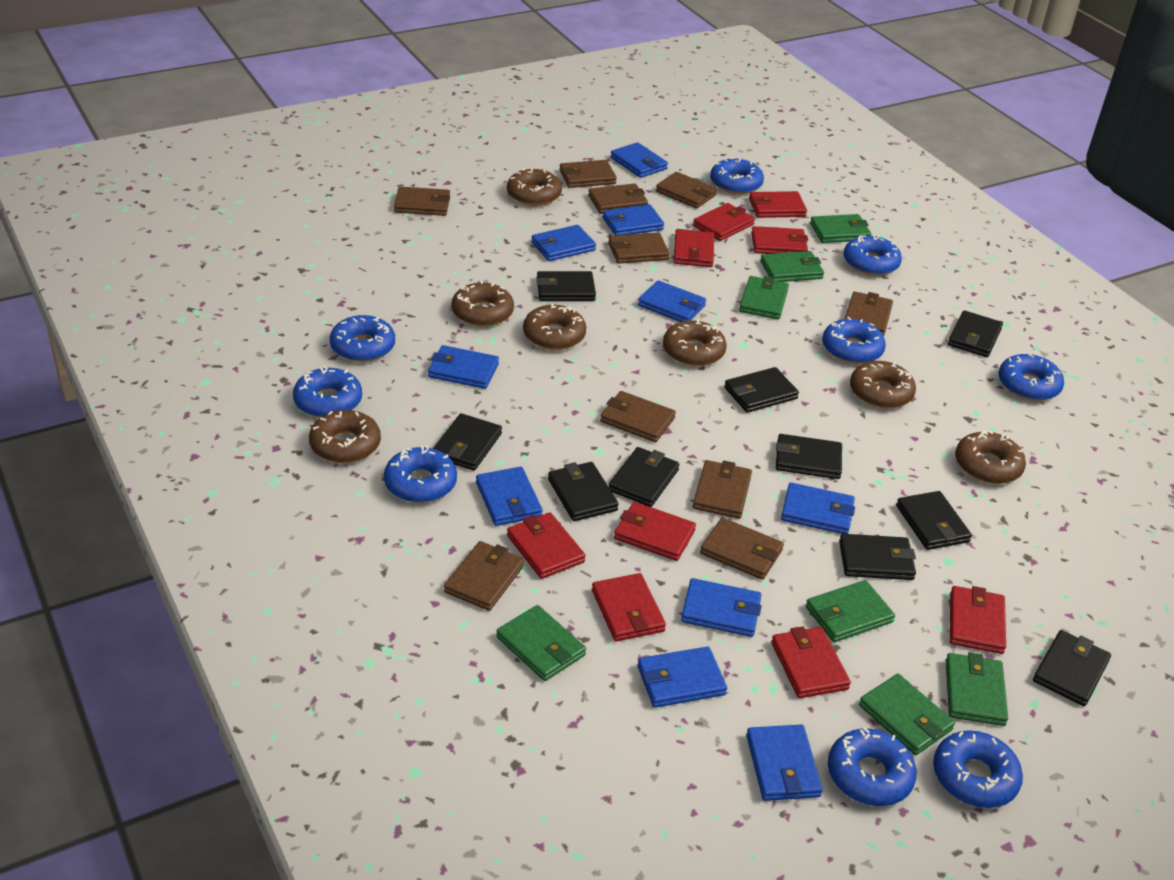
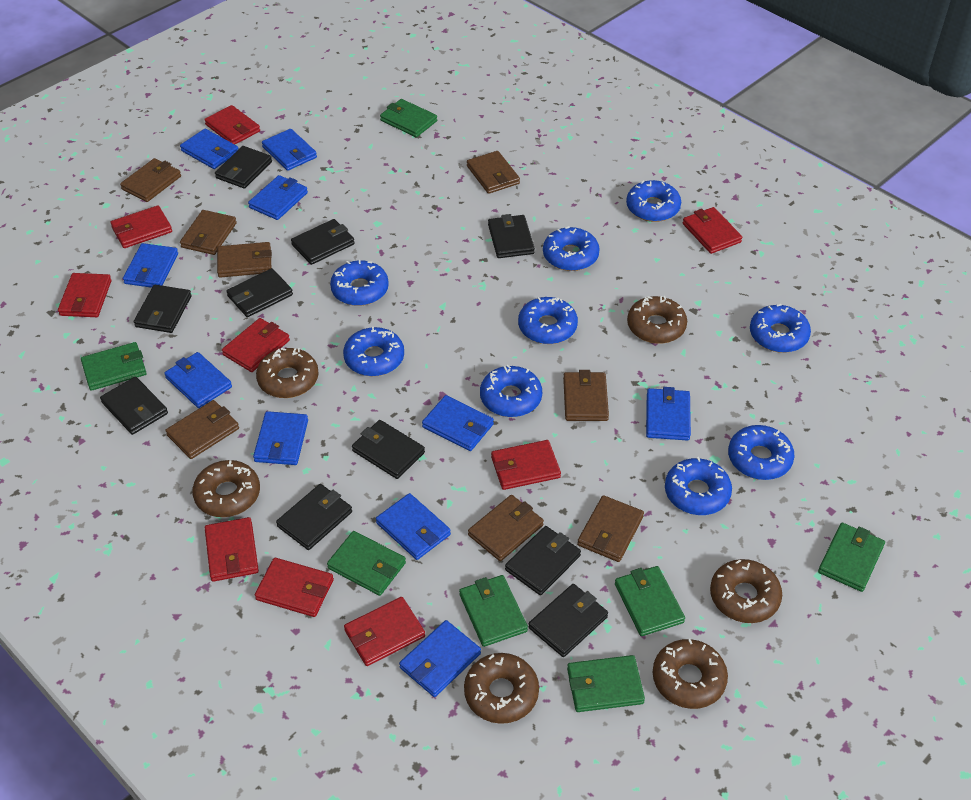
brown donut: 7 -> 6
brown wallet: 10 -> 8

